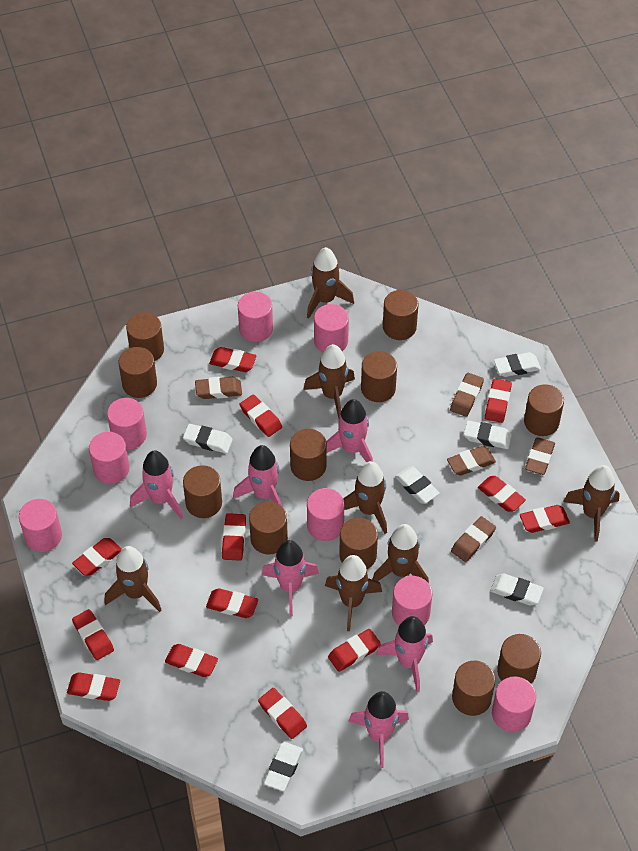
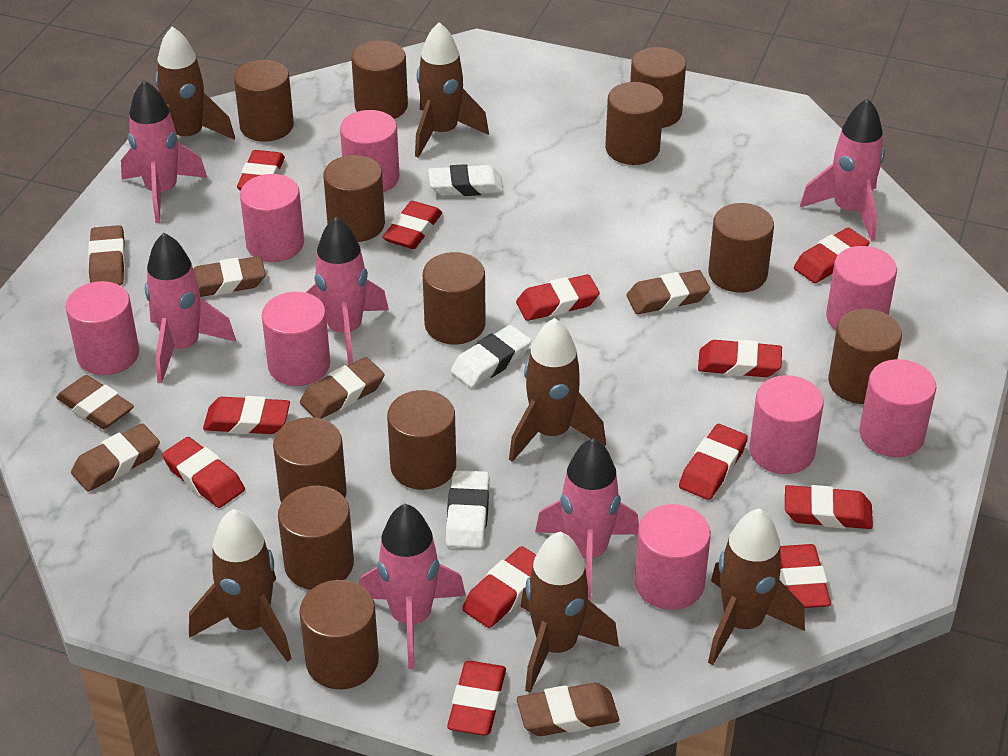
brown cylinder: 11 -> 12
brown eraser: 5 -> 7
brown rocket: 7 -> 6
red eraser: 13 -> 12
white eraser: 6 -> 3

